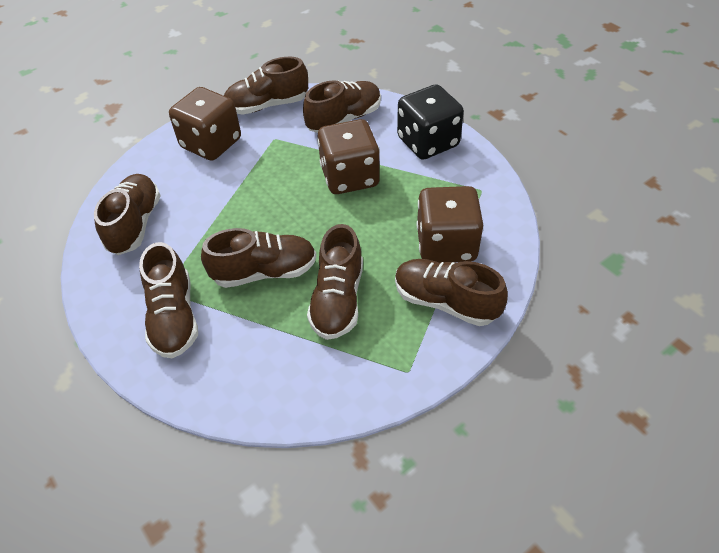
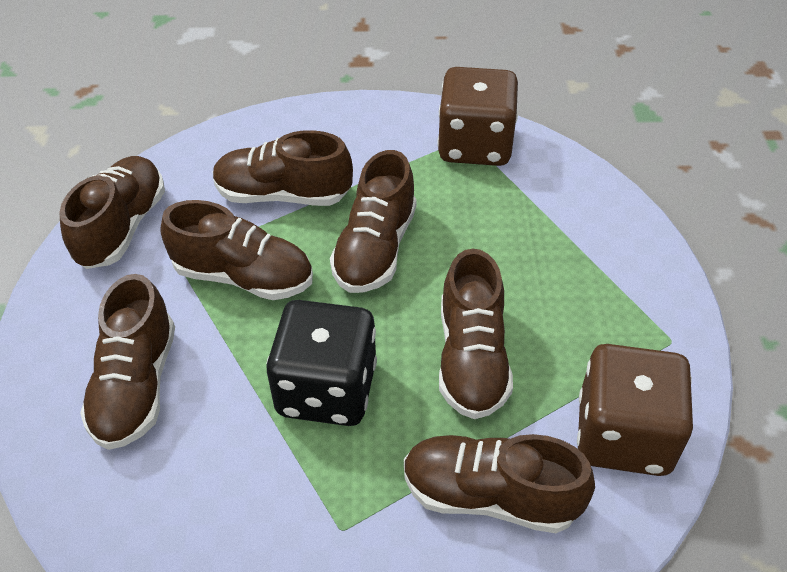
brown dice: 3 -> 2

